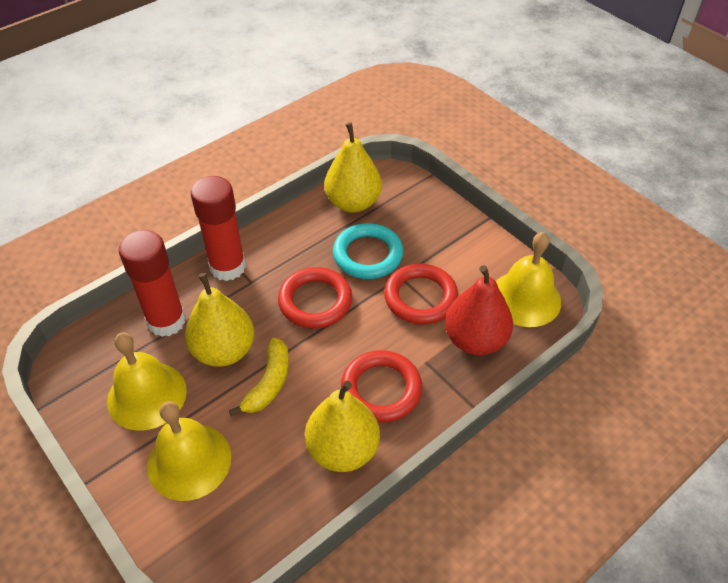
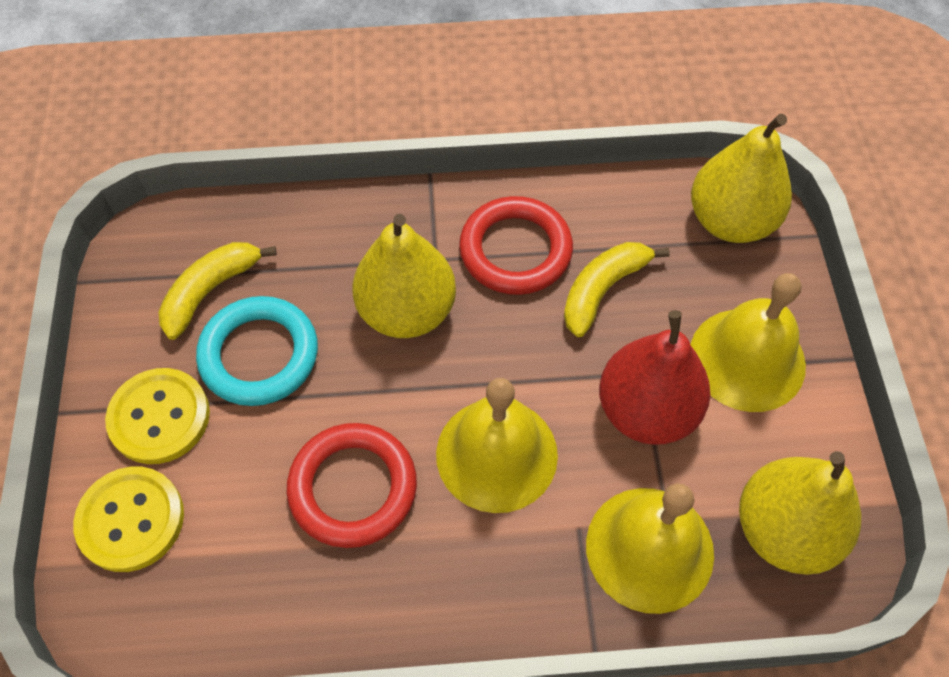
red glue stick: 2 -> 0
red ring: 3 -> 2
yellow banana: 1 -> 2
yellow button: 0 -> 2

